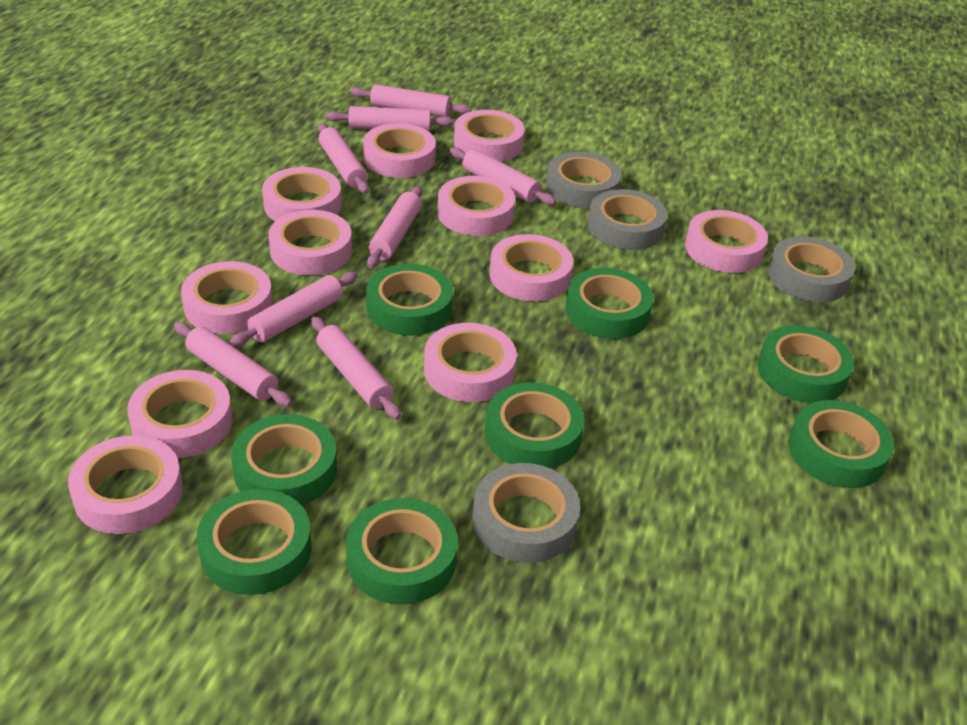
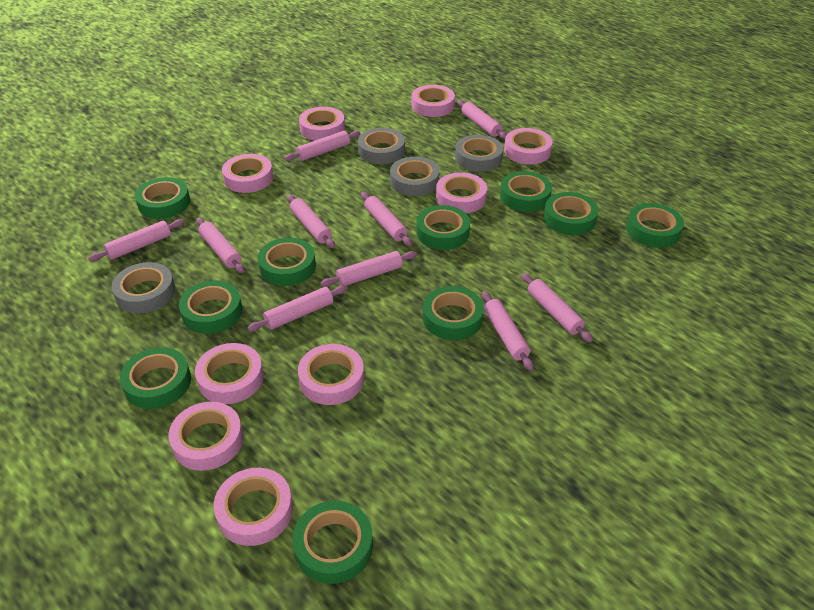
green tape: 8 -> 10
pink rolling pin: 8 -> 10
pink tape: 11 -> 9

